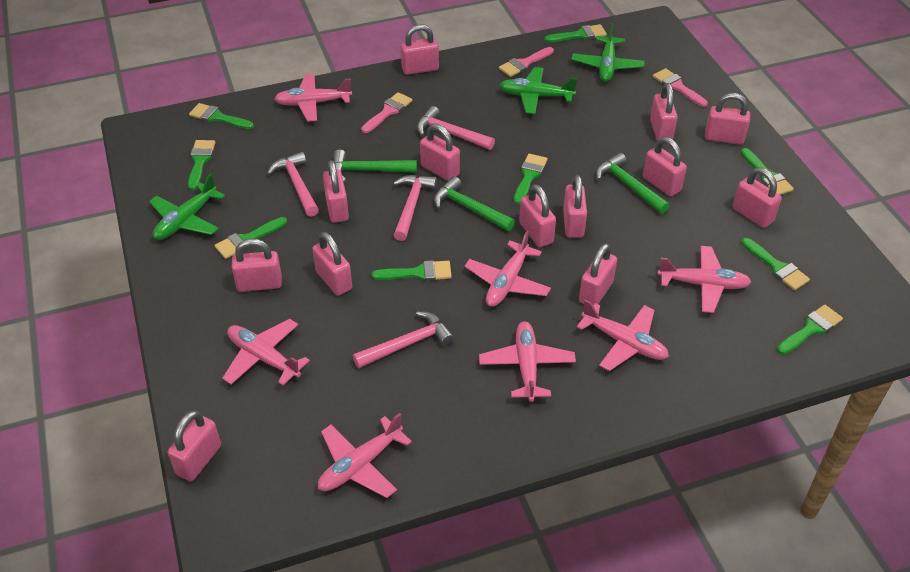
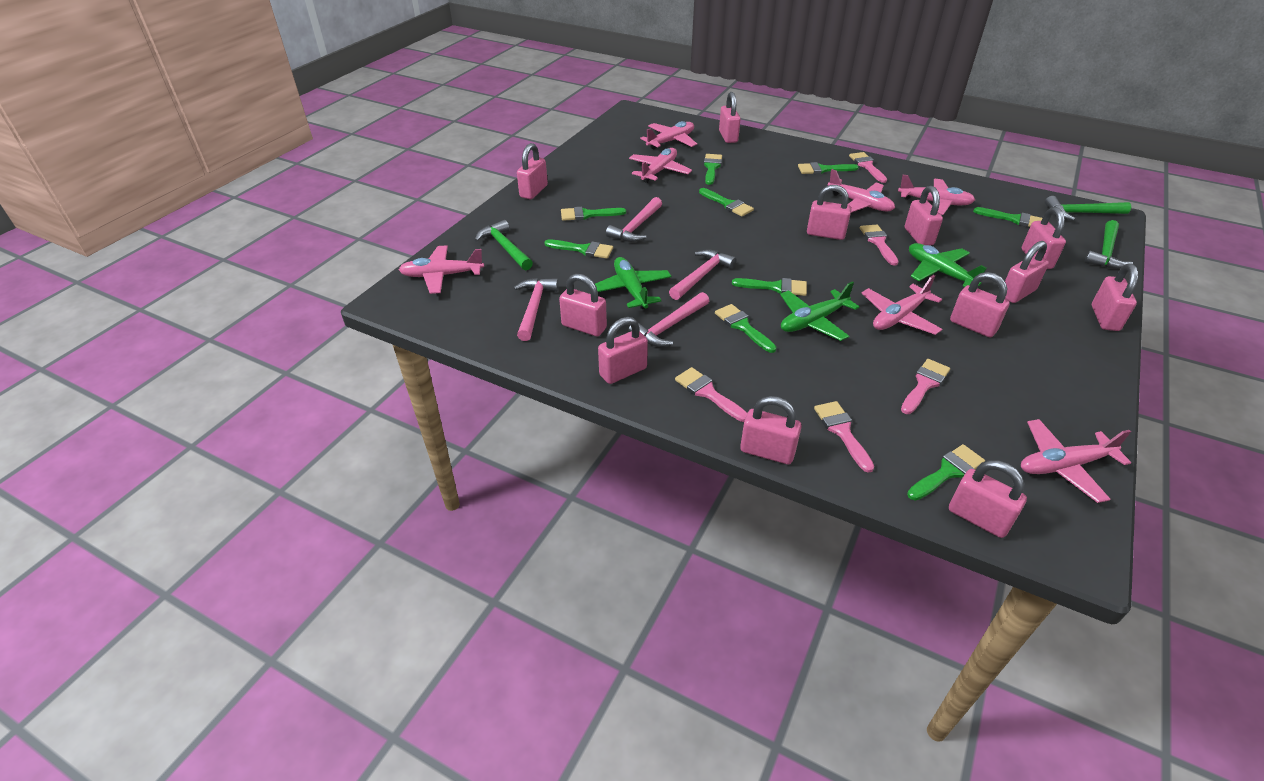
pink brush: 3 -> 5
pink padlock: 13 -> 12

